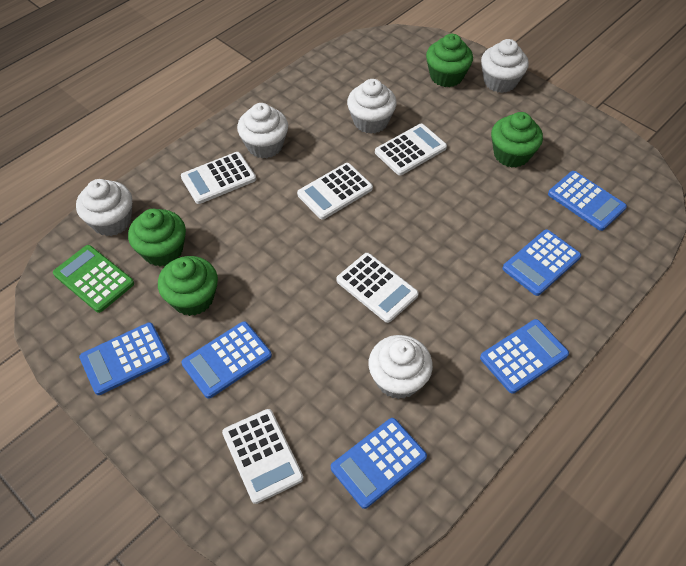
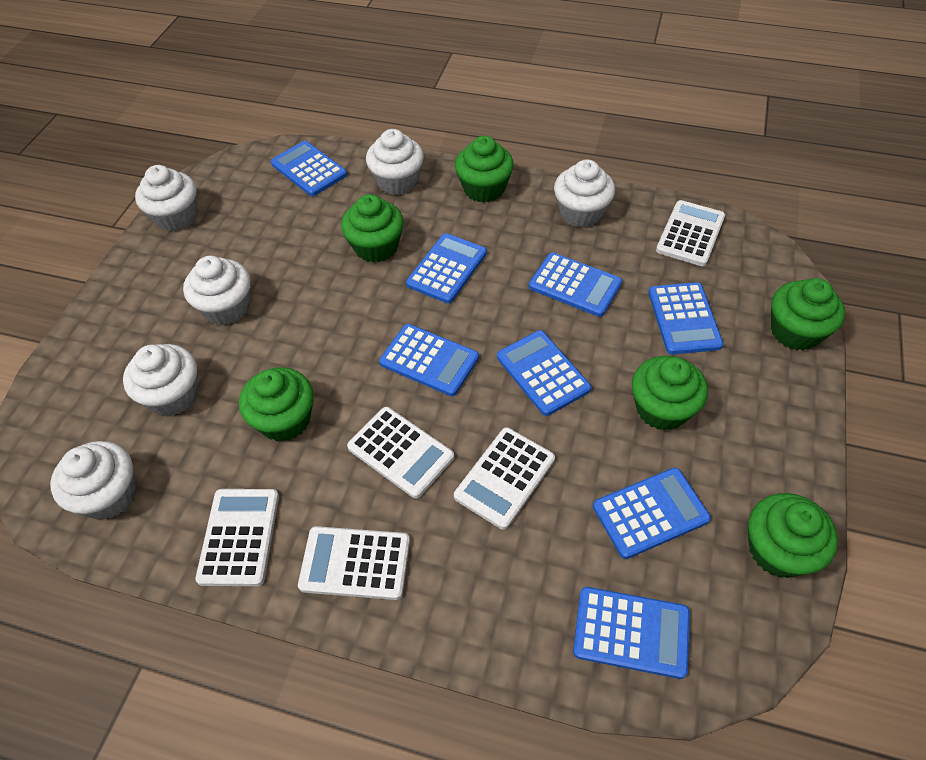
blue calculator: 6 -> 8
green calculator: 1 -> 0
green cupcake: 4 -> 6
white cupcake: 5 -> 6

